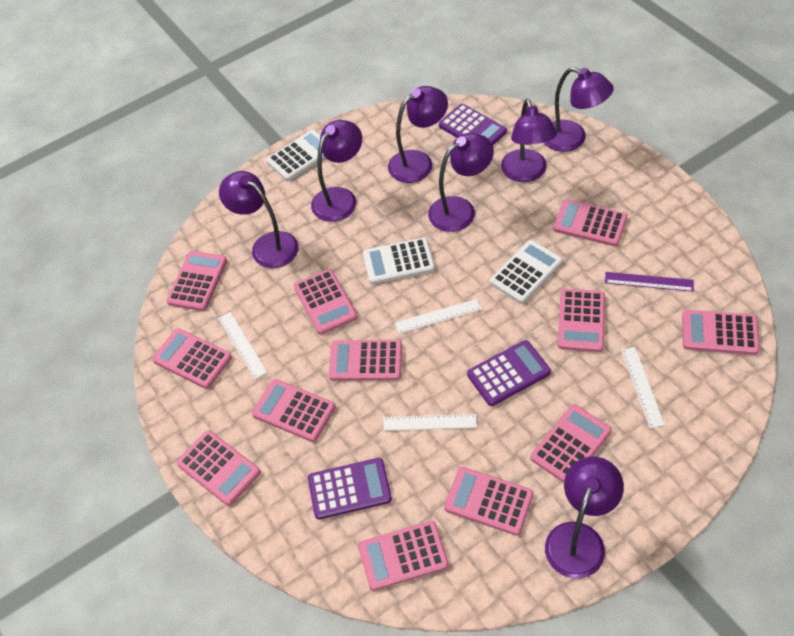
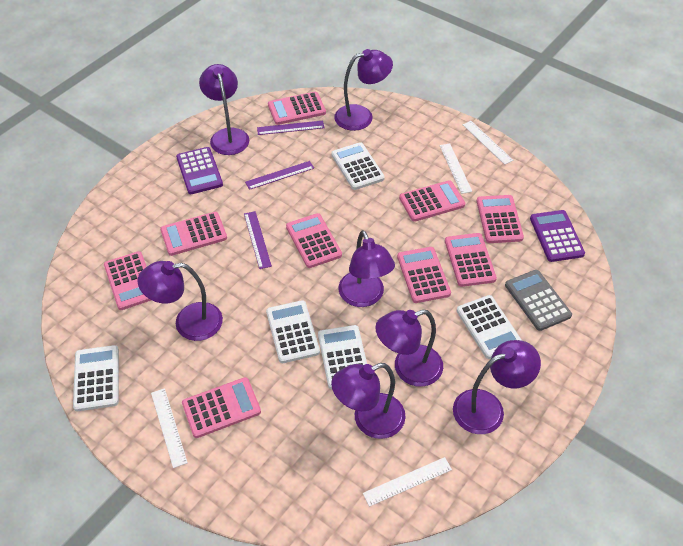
grey calculator: 0 -> 1
pink calculator: 12 -> 9
purple calculator: 3 -> 2
purple ruler: 1 -> 3
white calculator: 3 -> 5

